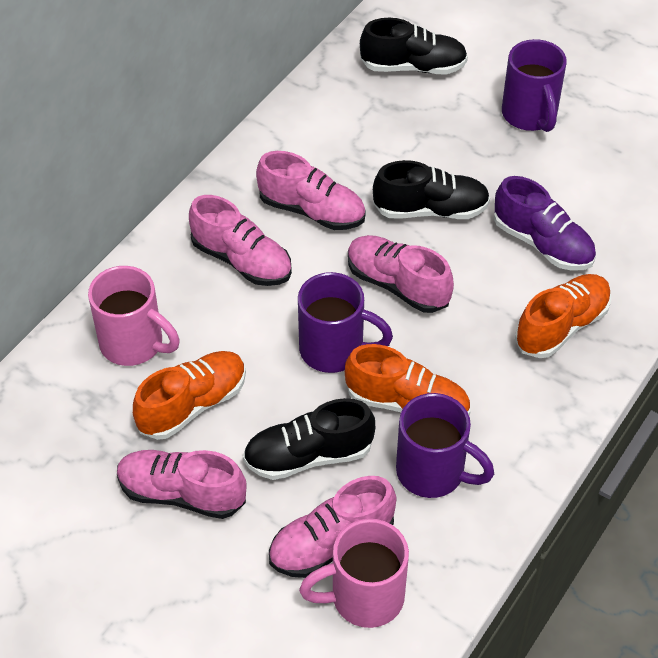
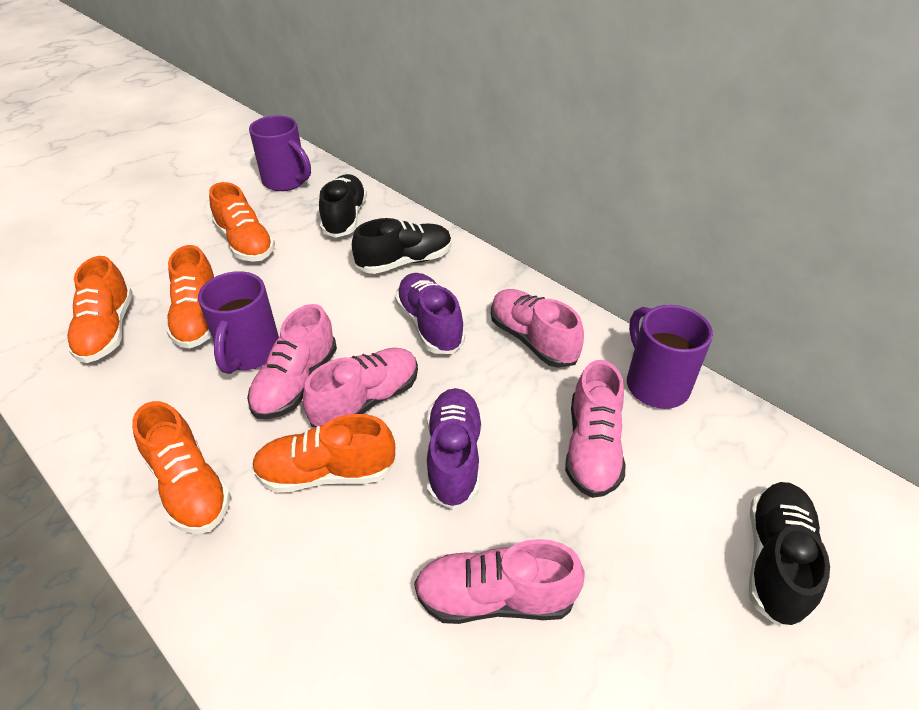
orange shoe: 3 -> 5
pink mug: 2 -> 0
purple shoe: 1 -> 2

